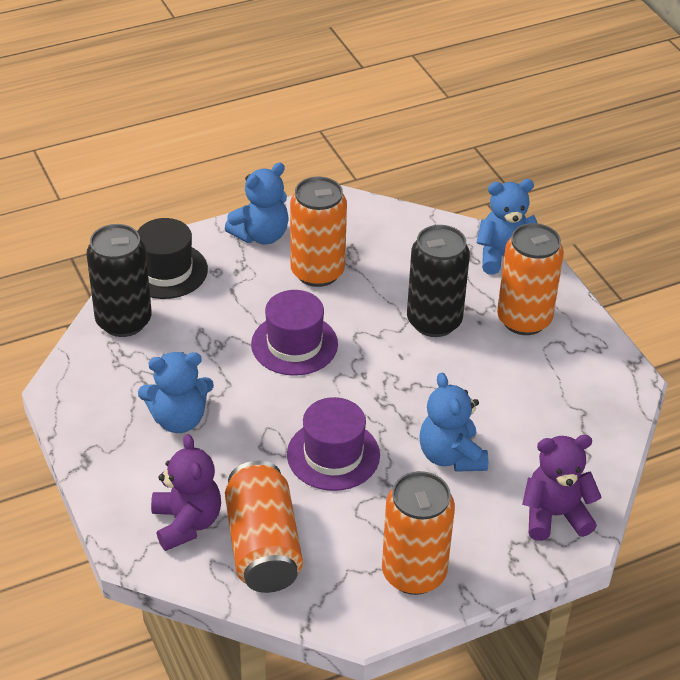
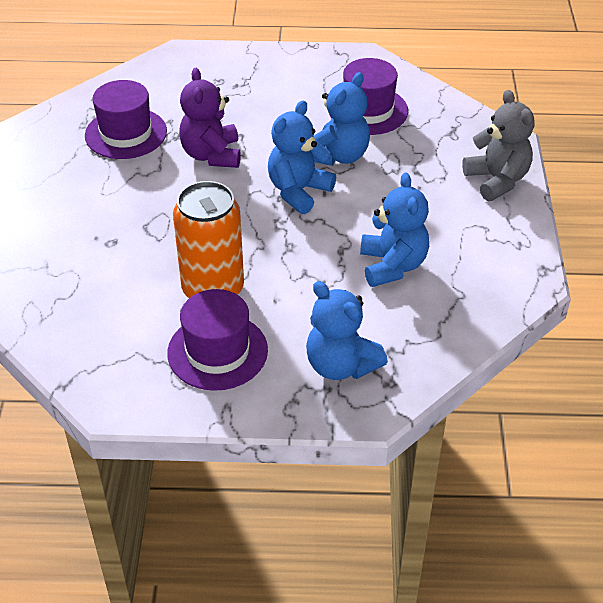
black can: 2 -> 0
black hat: 1 -> 0
grey teddy bear: 0 -> 1
orange can: 4 -> 1
purple hat: 2 -> 3
purple teddy bear: 2 -> 1

